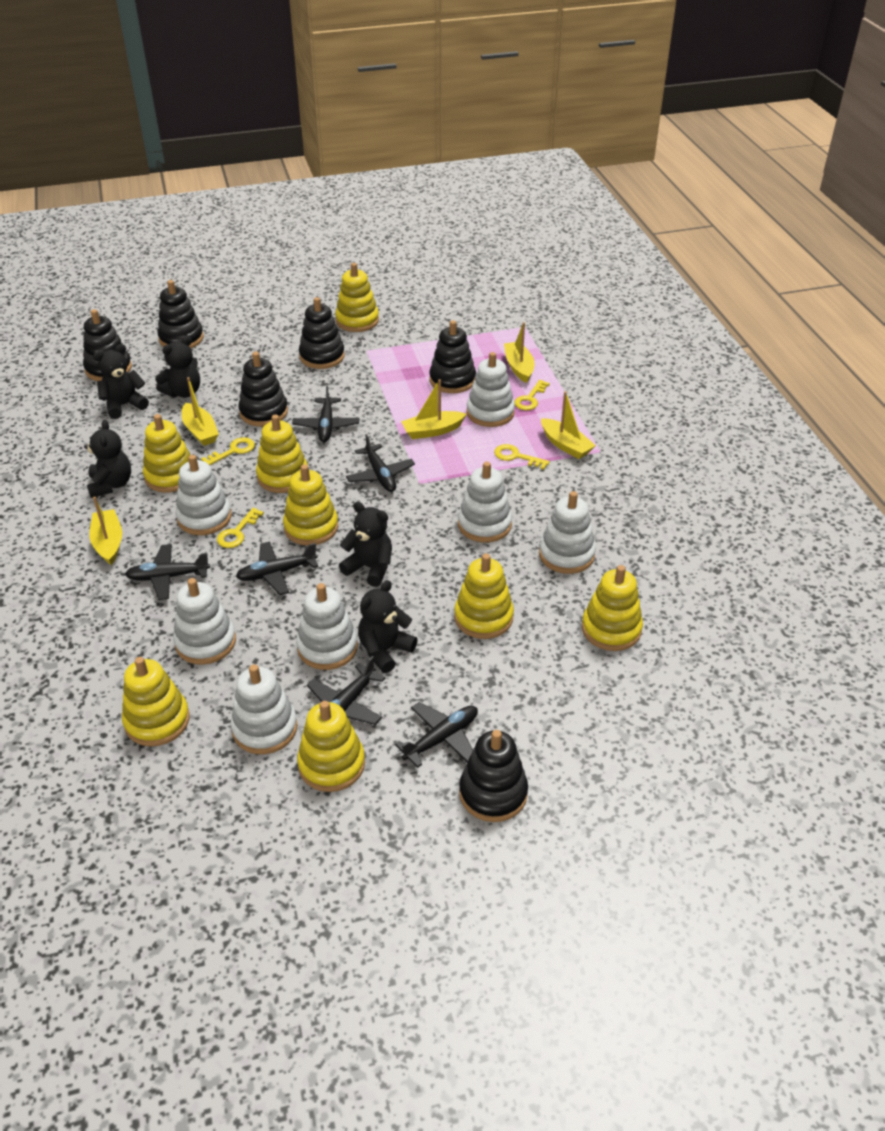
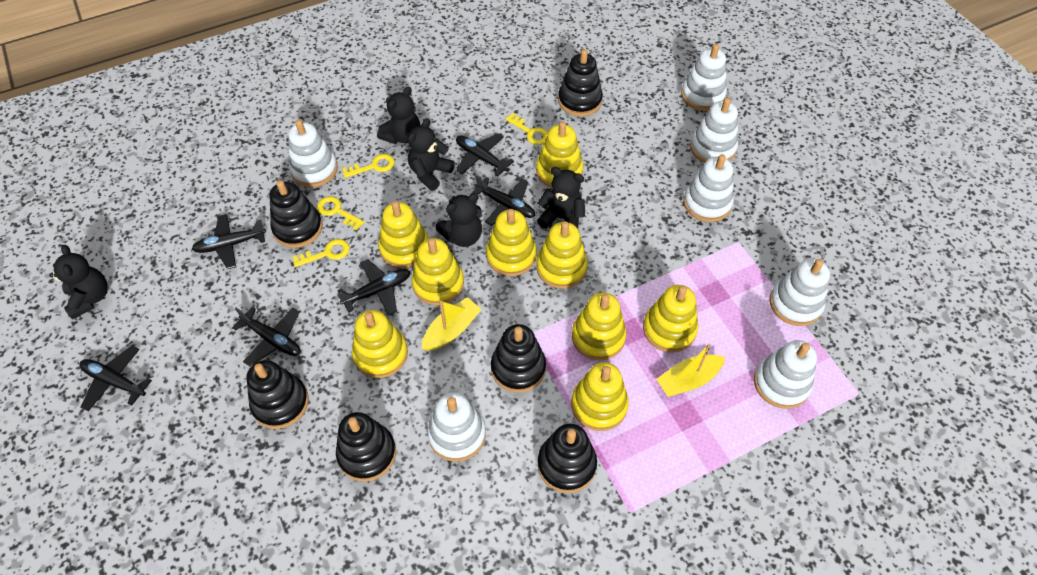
yellow boat: 5 -> 2
yellow stacking toy: 8 -> 9

